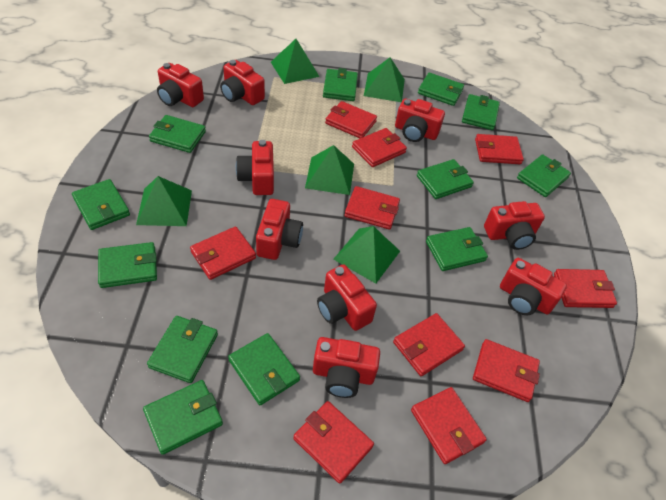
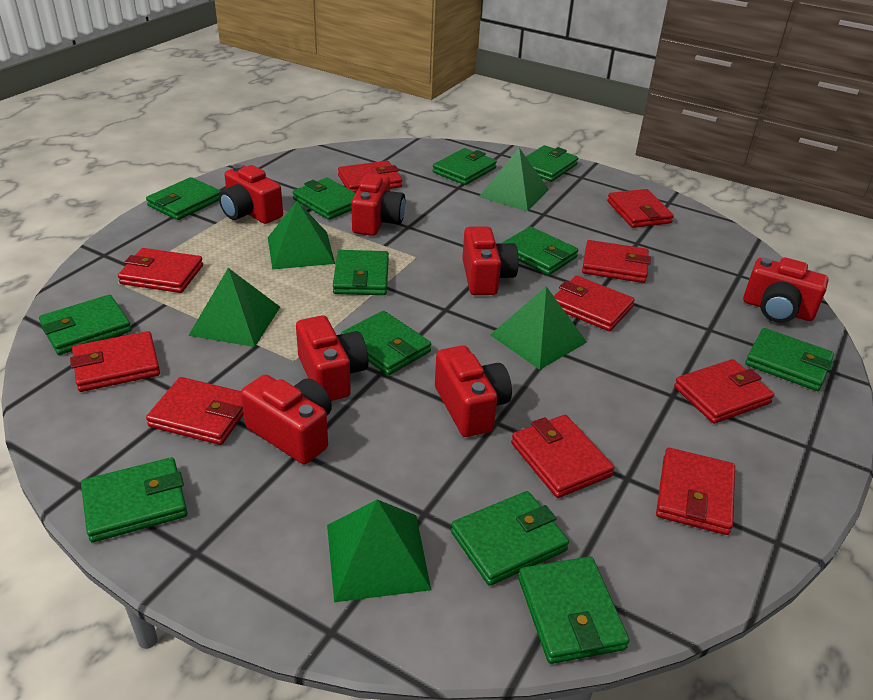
red camera: 9 -> 7

